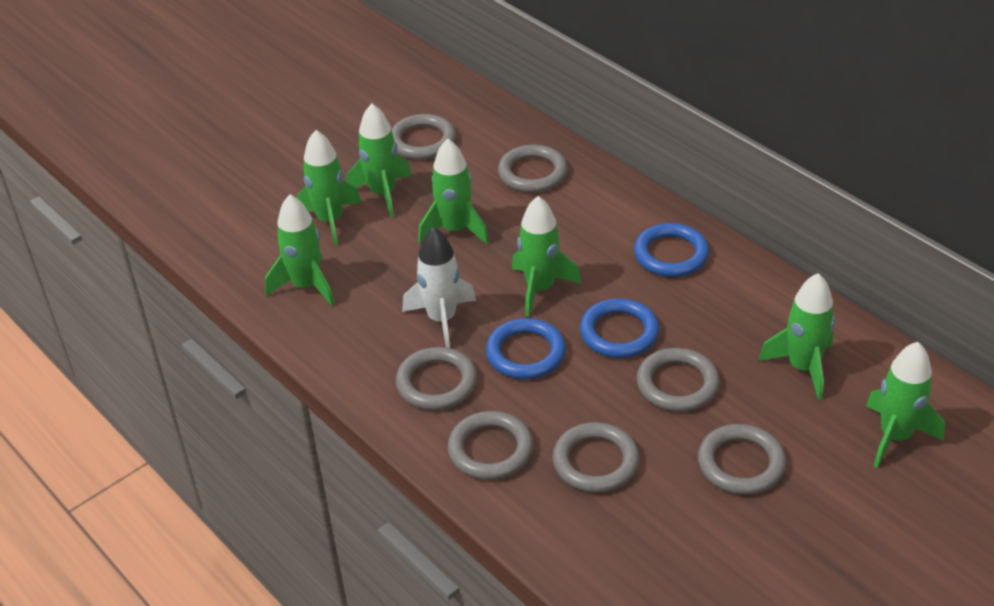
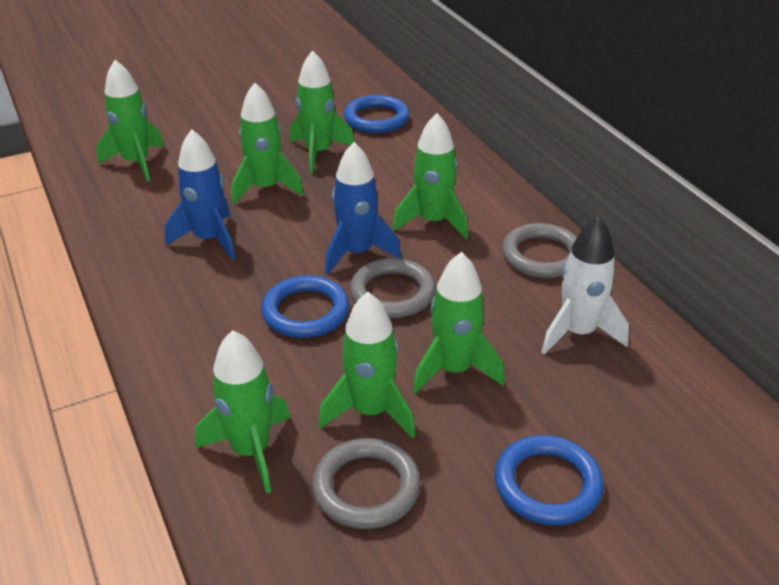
blue rocket: 0 -> 2
grey ring: 7 -> 3

